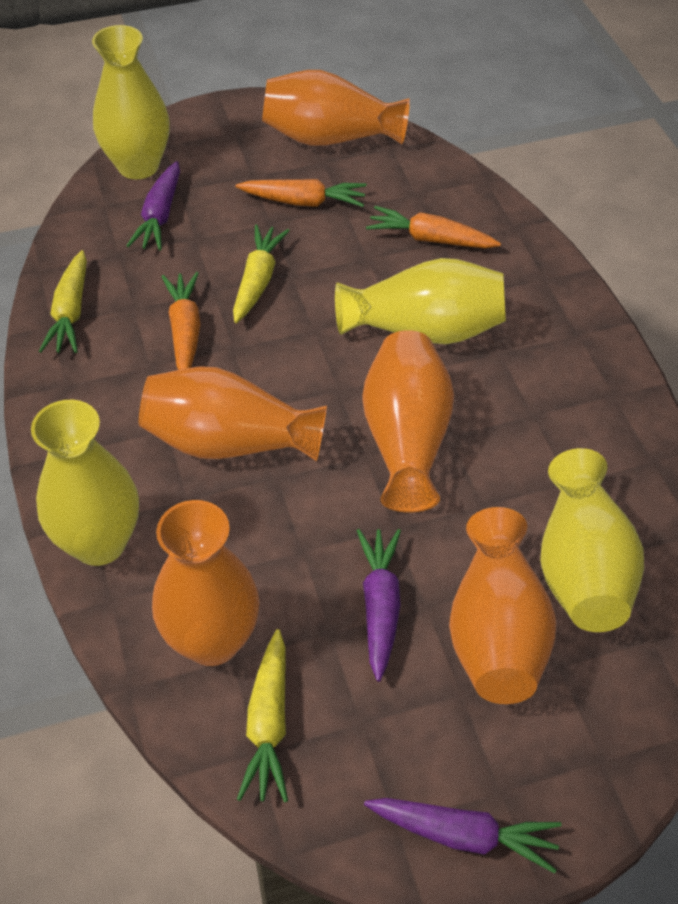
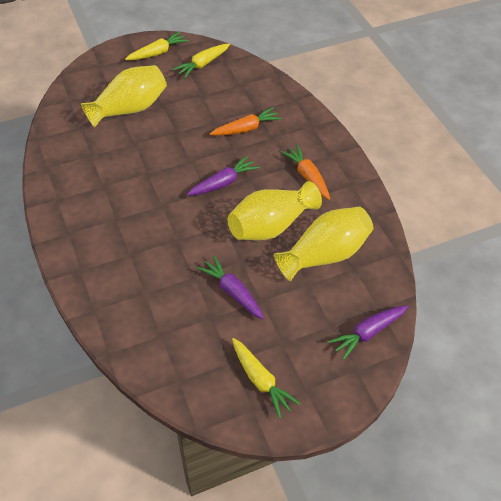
orange carrot: 3 -> 2
orange vase: 5 -> 0
yellow vase: 4 -> 3

